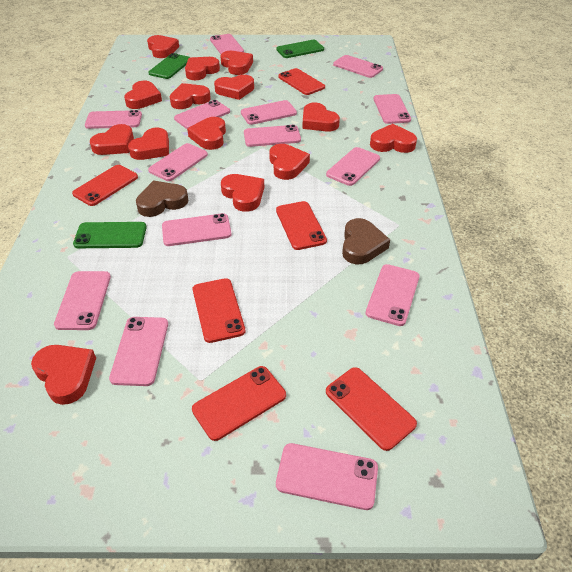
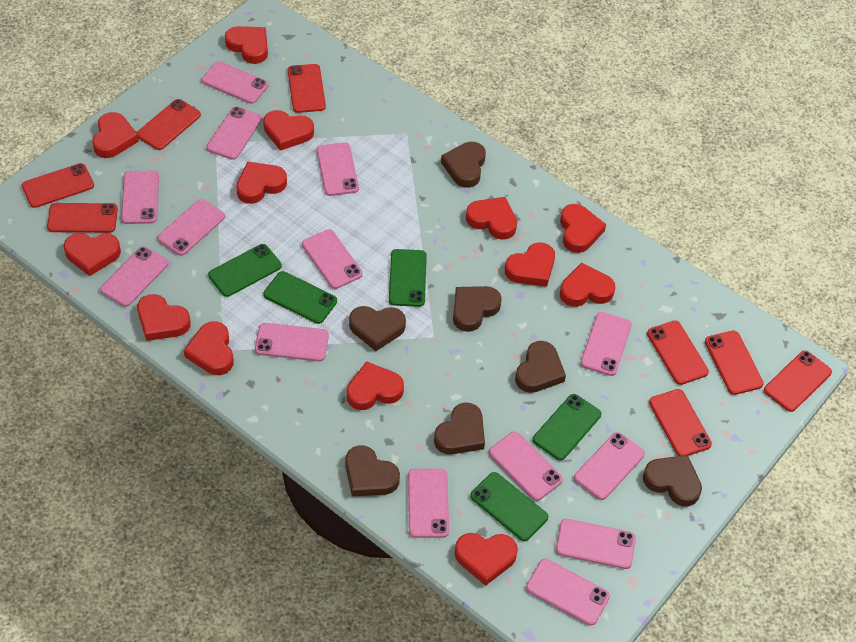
brown heart: 2 -> 7
green phone: 3 -> 5
red heart: 14 -> 13
red phone: 6 -> 8

